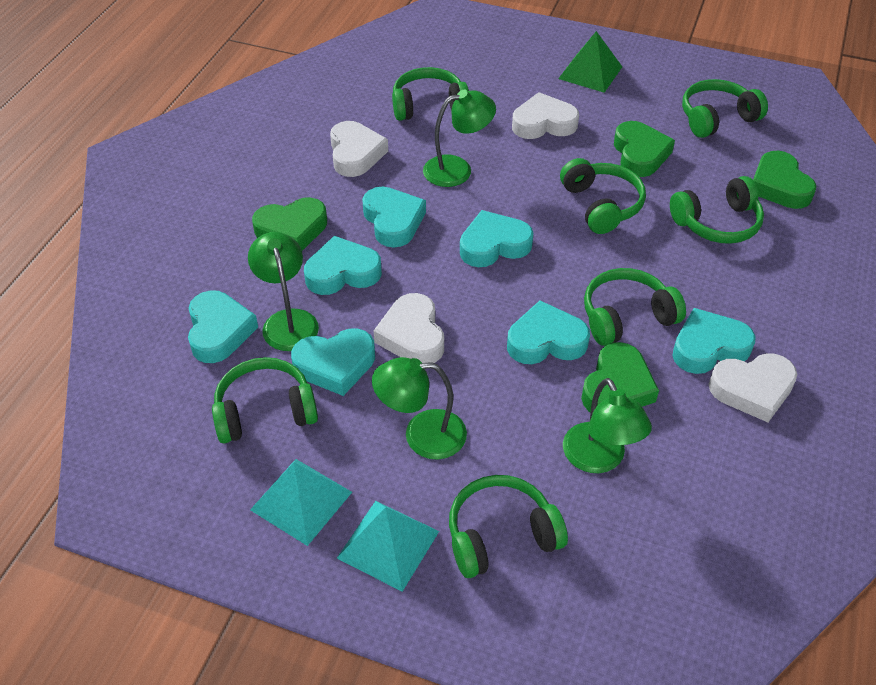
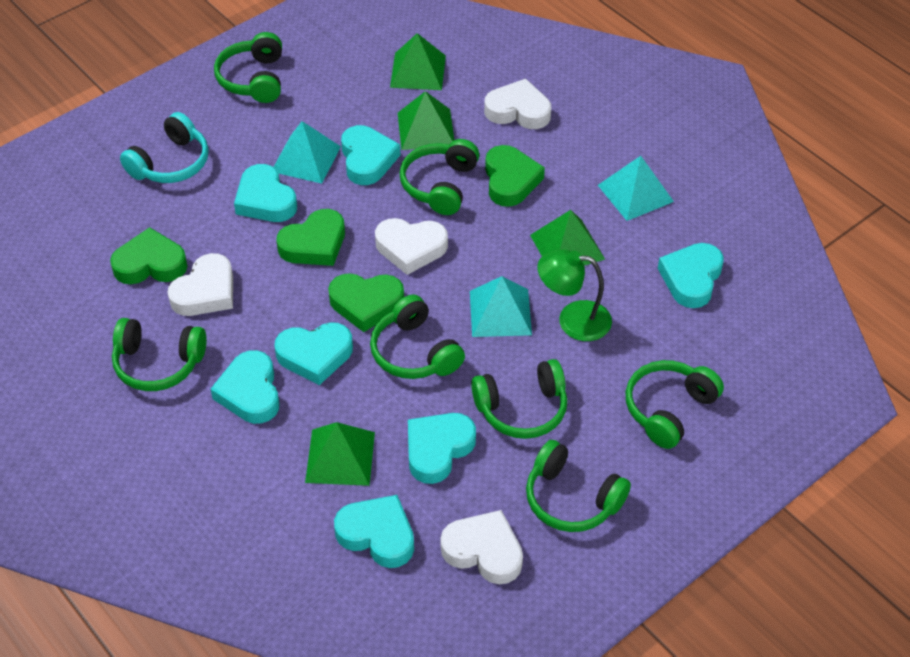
green lamp: 4 -> 1
green pyramid: 1 -> 4
turquoise headphones: 0 -> 1
turquoise pyramid: 2 -> 3

